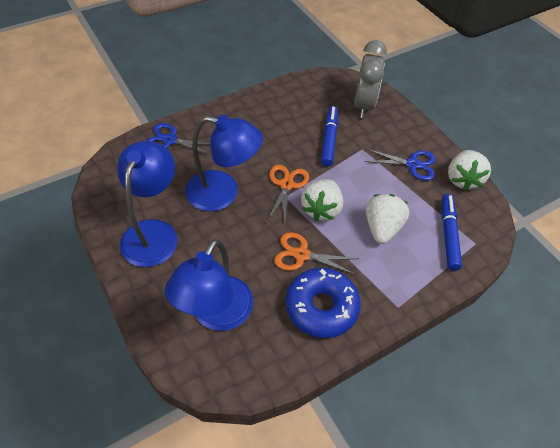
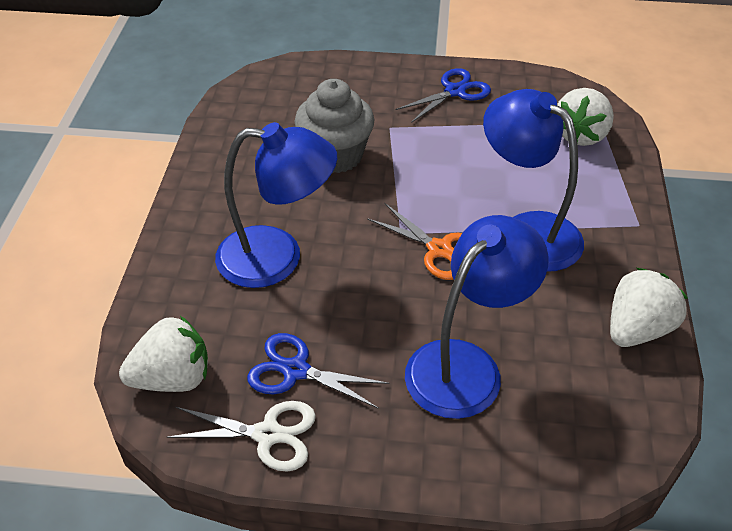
blue donut: 1 -> 0
blue marker: 2 -> 0
grey clock: 1 -> 0
grey cupcake: 0 -> 1
orange scissors: 2 -> 1
white scissors: 0 -> 1

